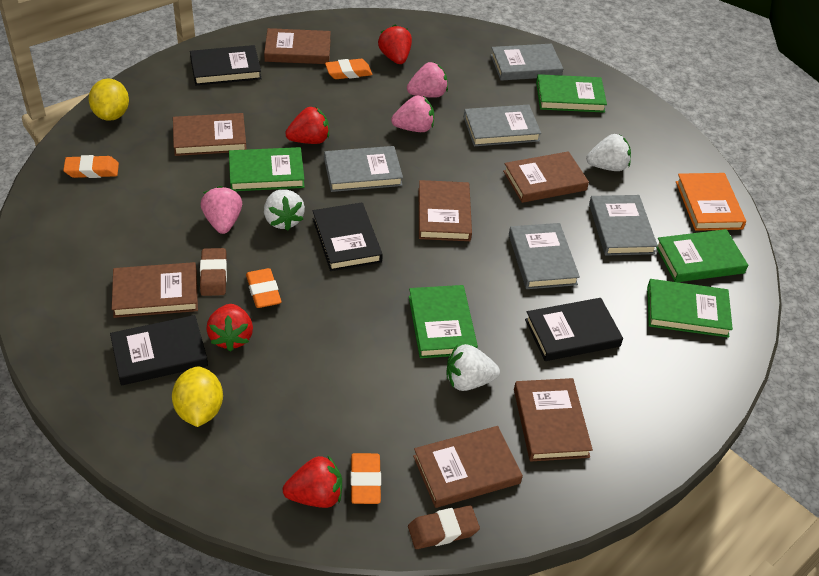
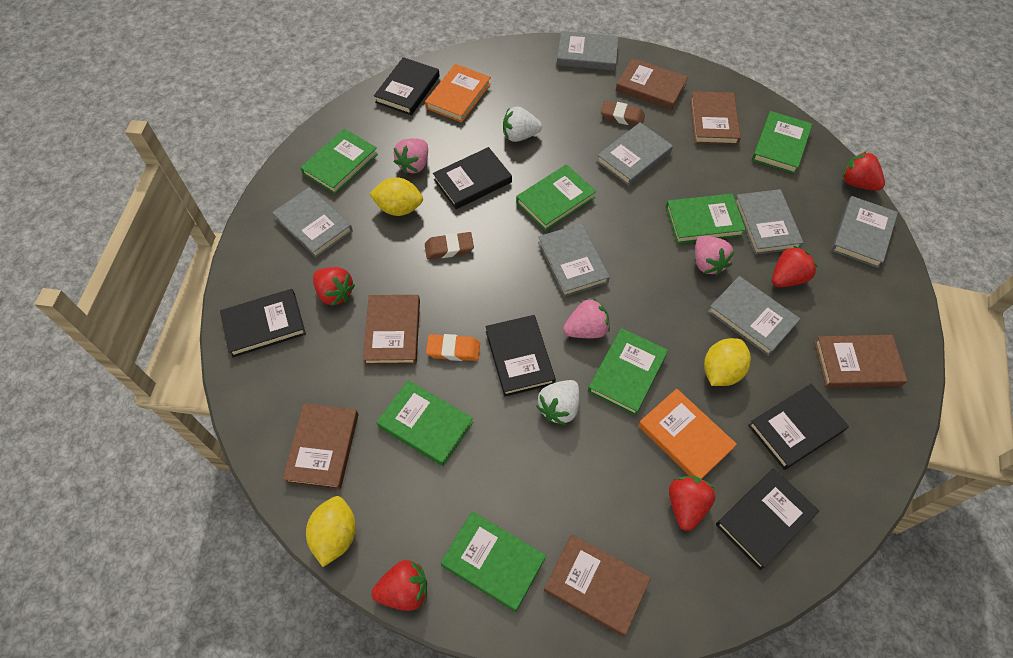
black book: 4 -> 6
brown book: 7 -> 6
green book: 5 -> 7
grey book: 5 -> 7
orange book: 1 -> 2
orange eraser: 4 -> 1
red strawberry: 4 -> 5
white strawberry: 3 -> 2
yellow lemon: 2 -> 3

